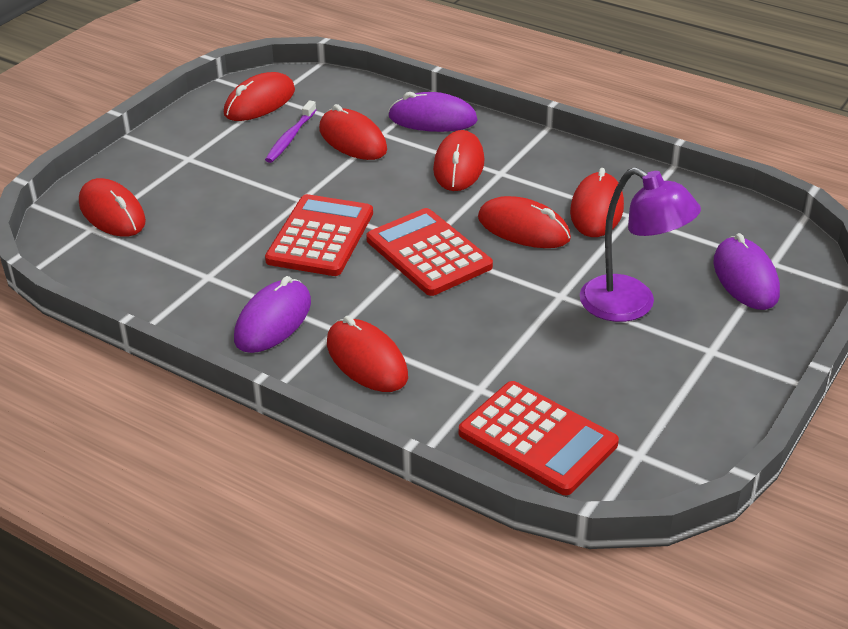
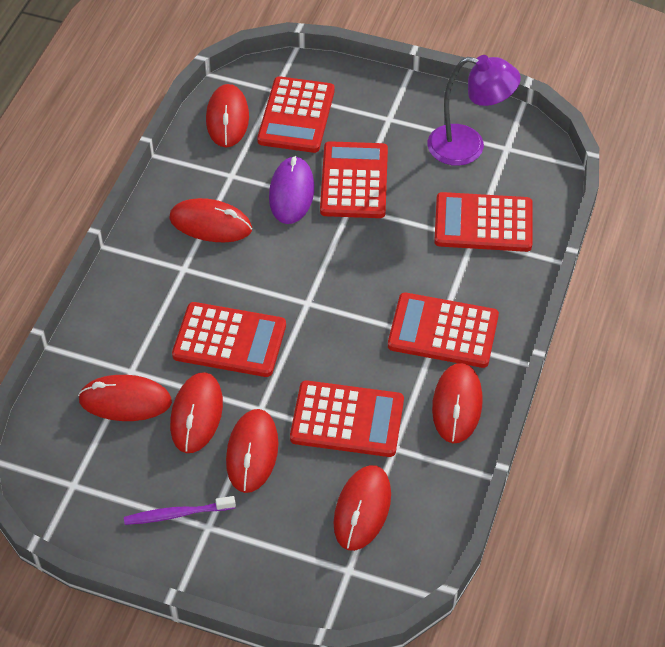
purple mouse: 3 -> 1
red calculator: 3 -> 6

